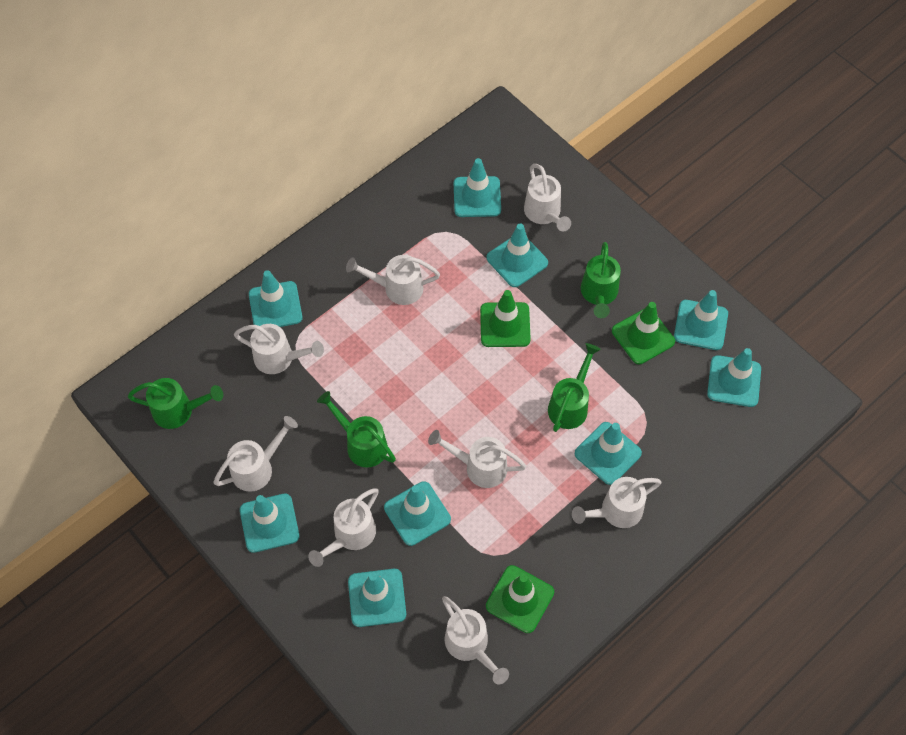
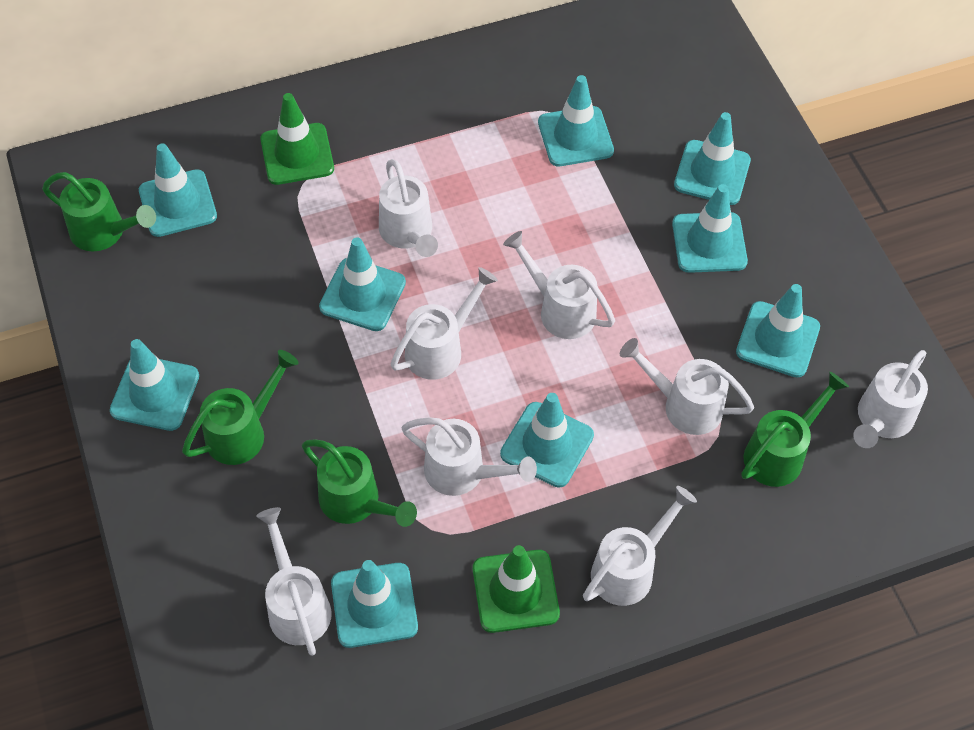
green traffic cone: 3 -> 2

